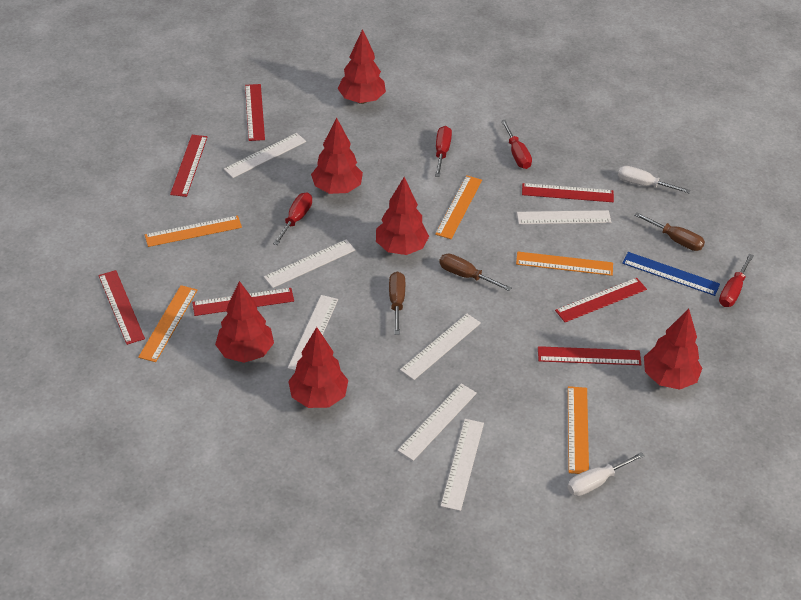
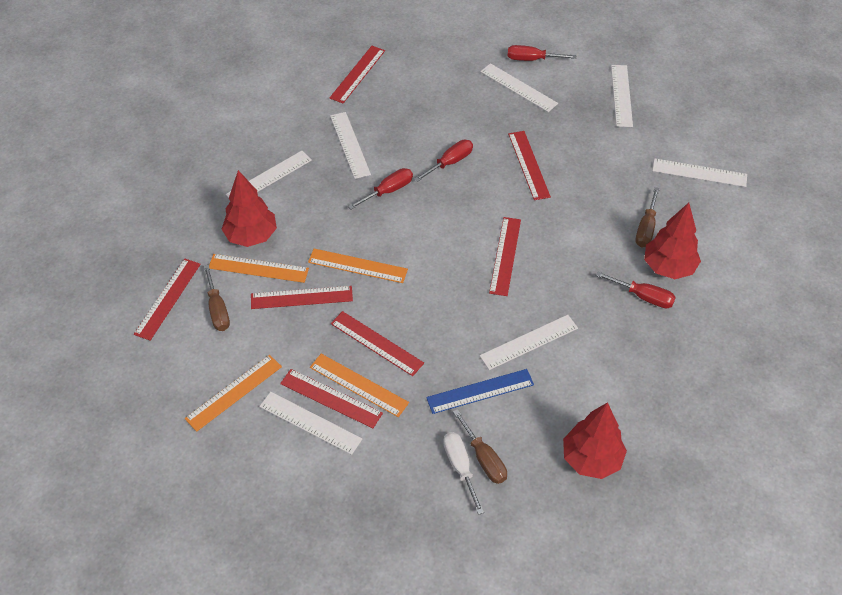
orange ruler: 5 -> 4
red tree: 6 -> 3
white screwdriver: 2 -> 1

